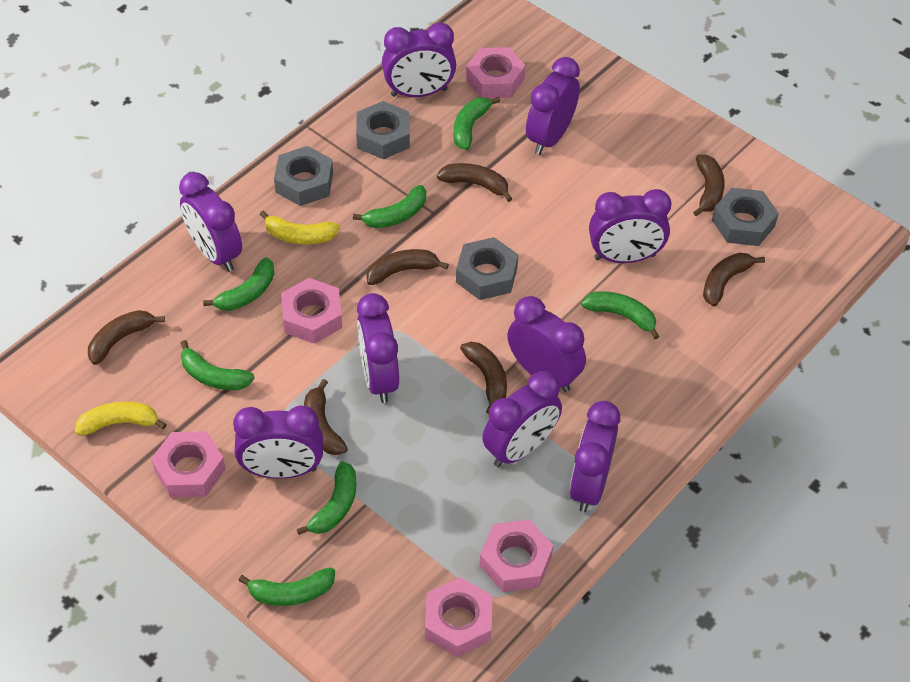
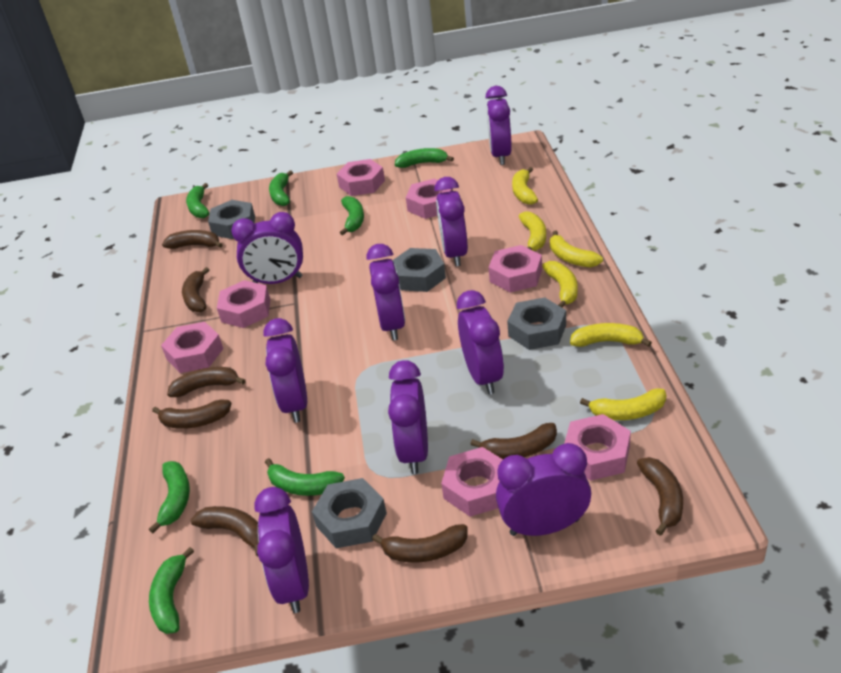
brown banana: 7 -> 8
pink nut: 5 -> 7
yellow banana: 2 -> 6

